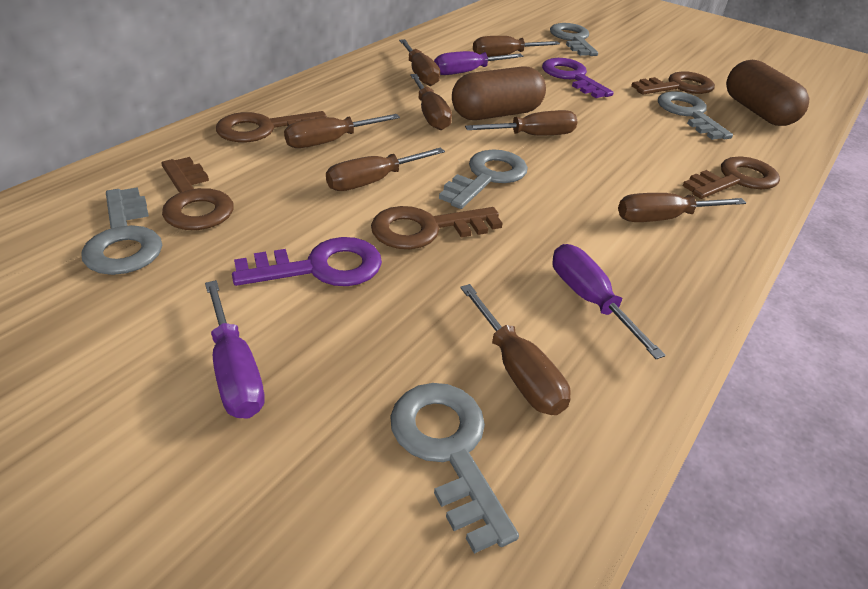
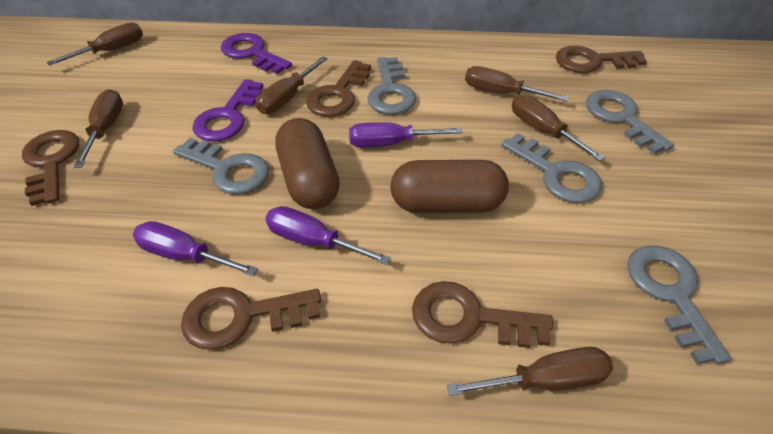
brown screwdriver: 8 -> 6

